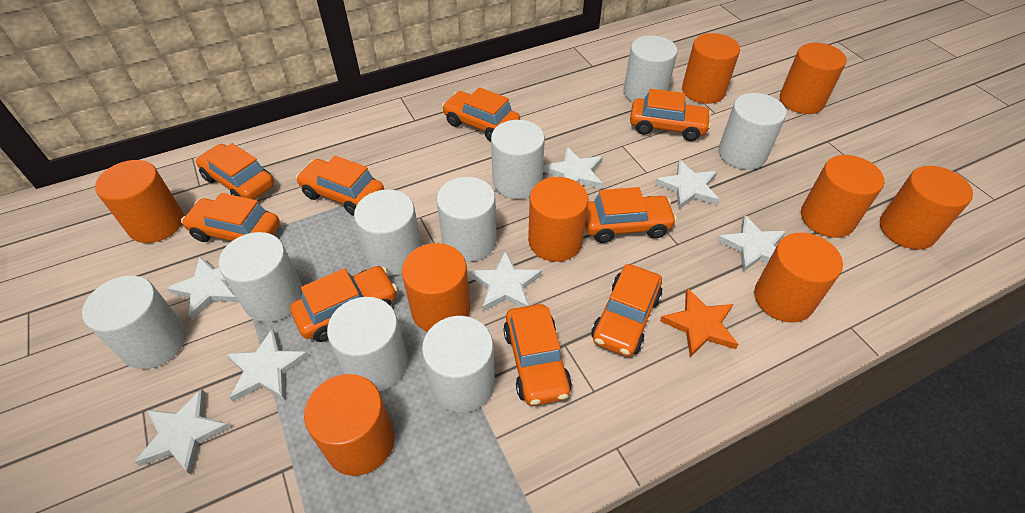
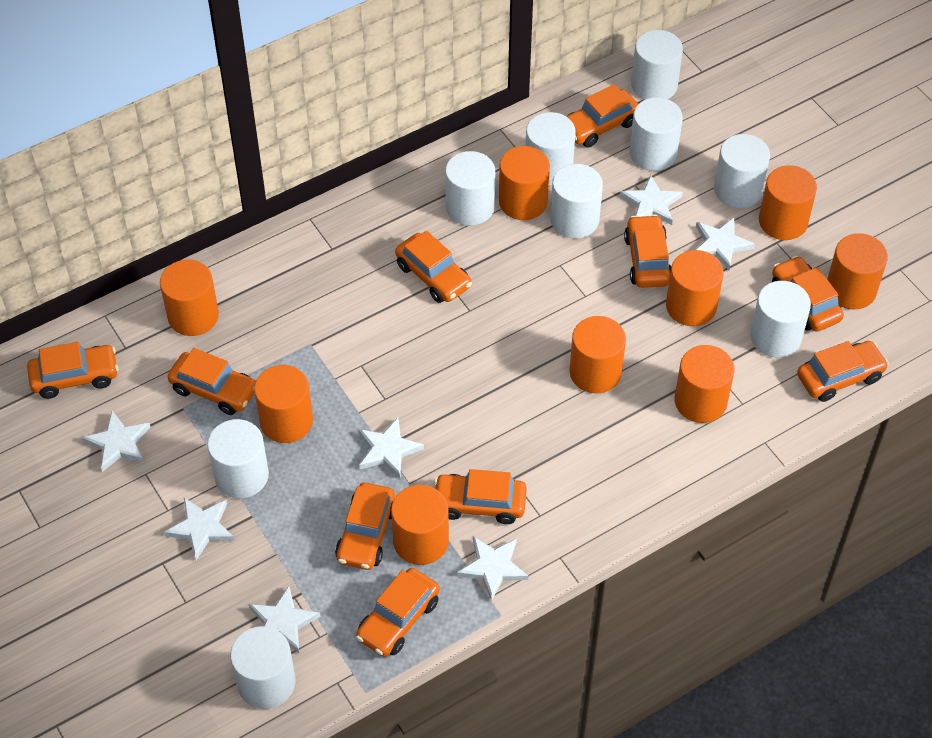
orange car: 9 -> 10
orange star: 1 -> 0

